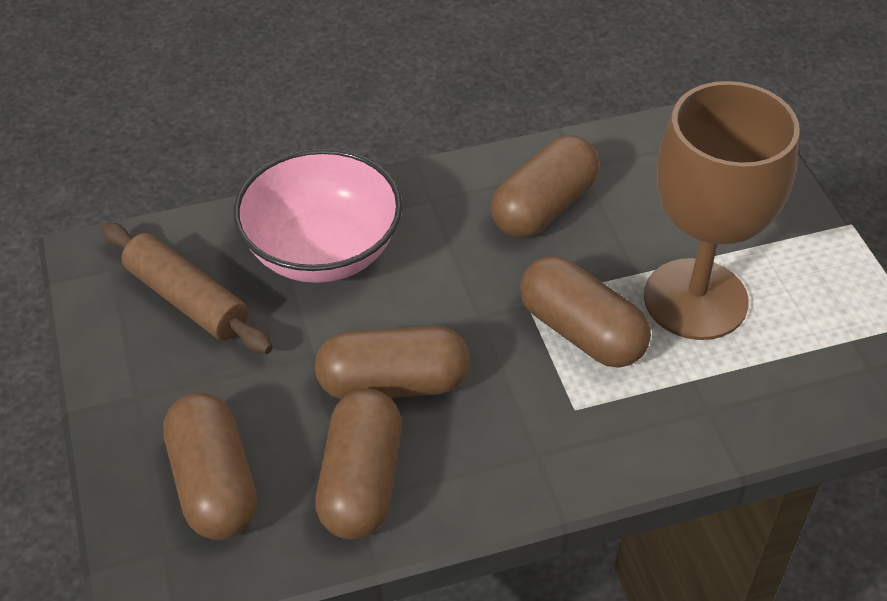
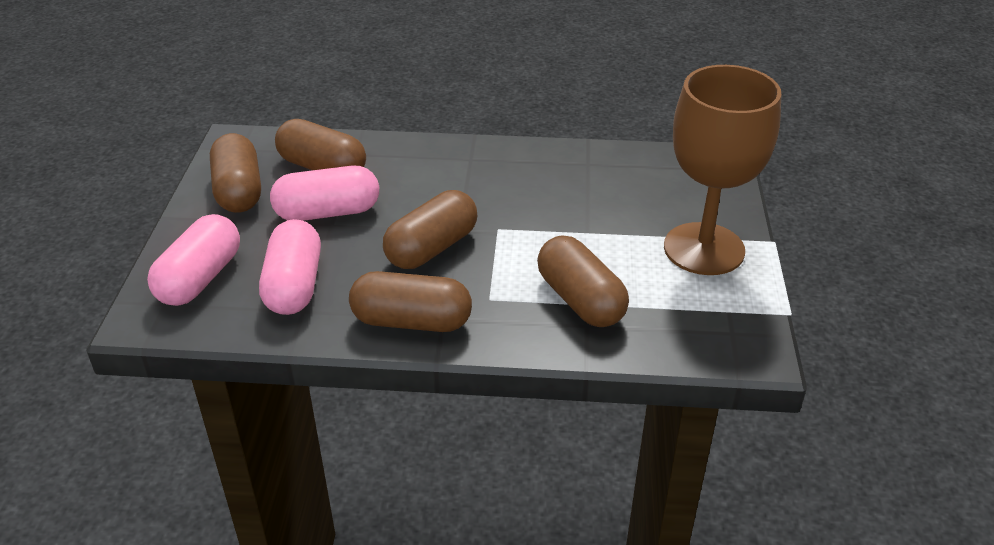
brown rolling pin: 1 -> 0
pink bowl: 1 -> 0
pink capsule: 0 -> 3

